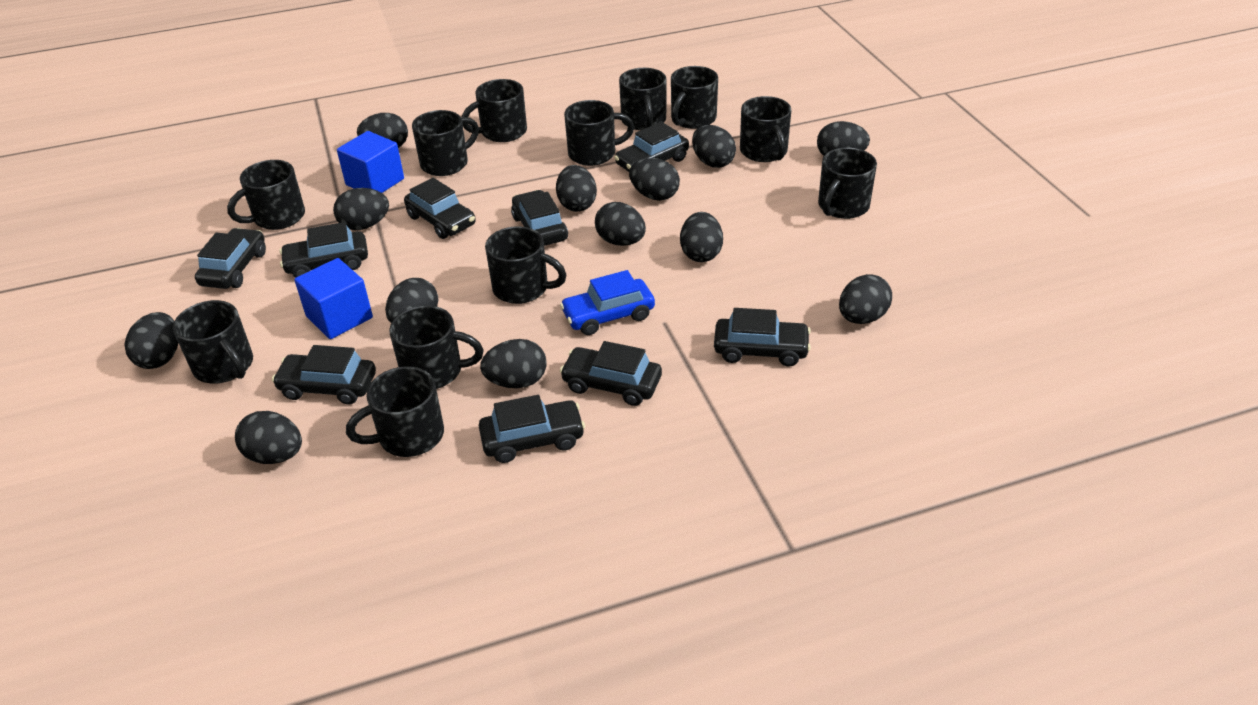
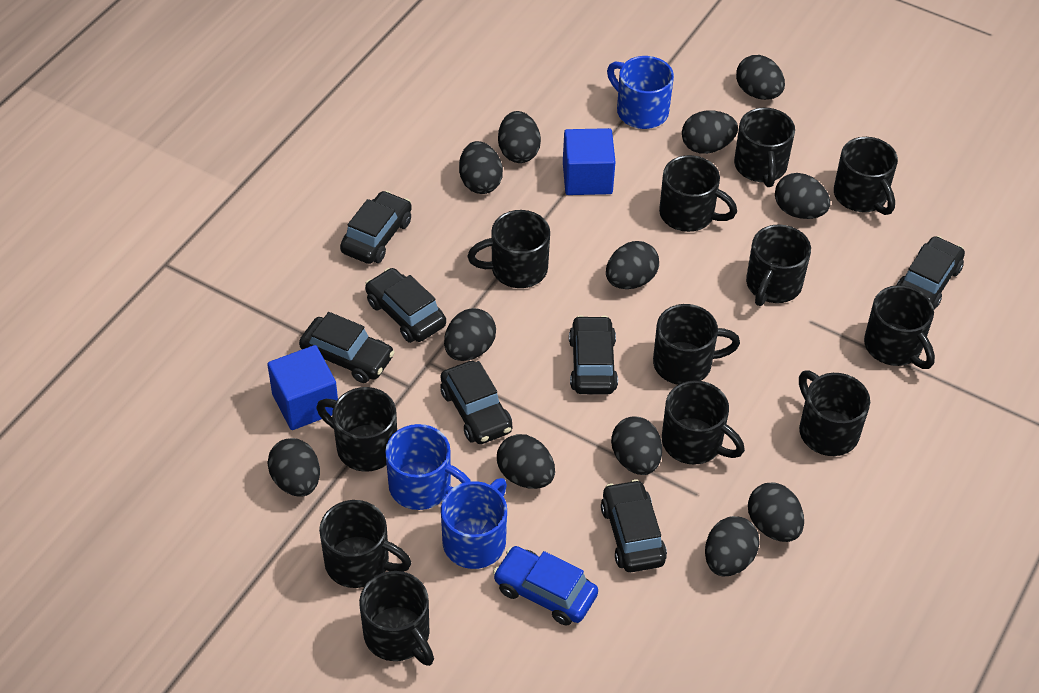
black car: 9 -> 7
black egg: 13 -> 12
blue mug: 0 -> 3

